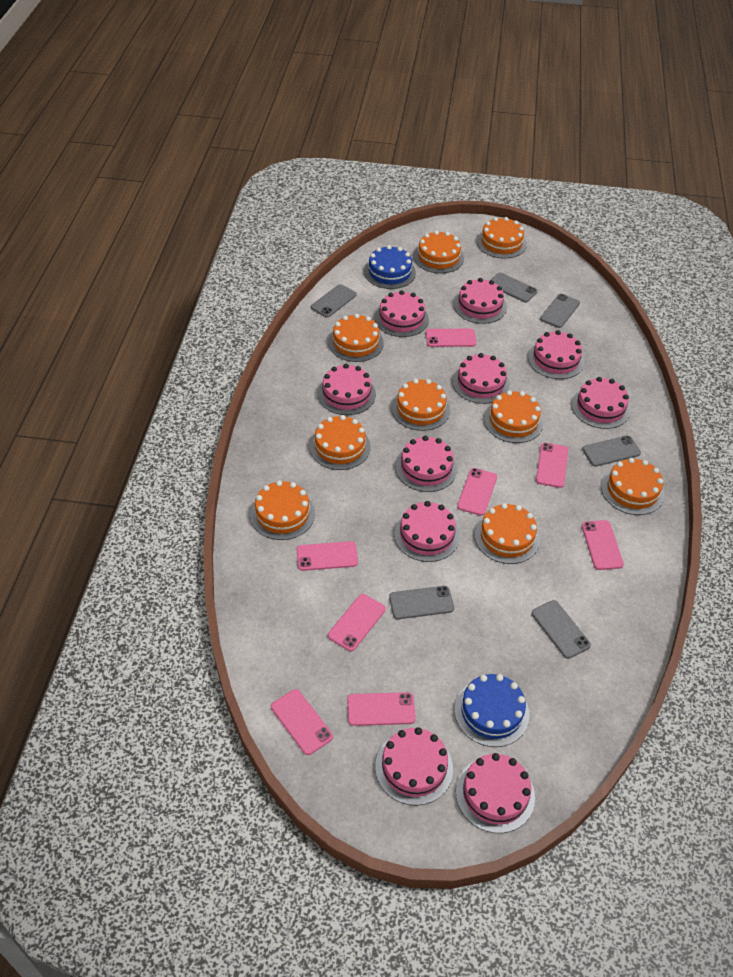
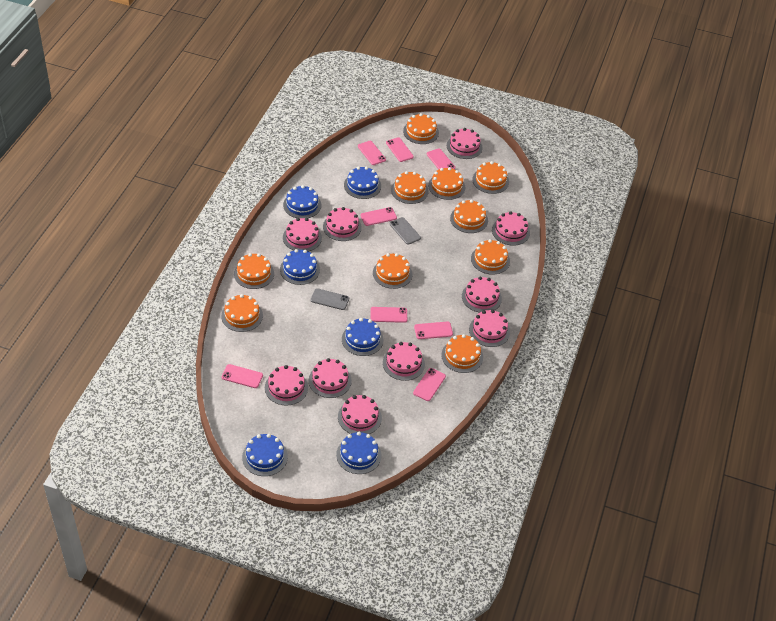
blue cake: 2 -> 6
grey phone: 6 -> 2
orange cake: 9 -> 10

